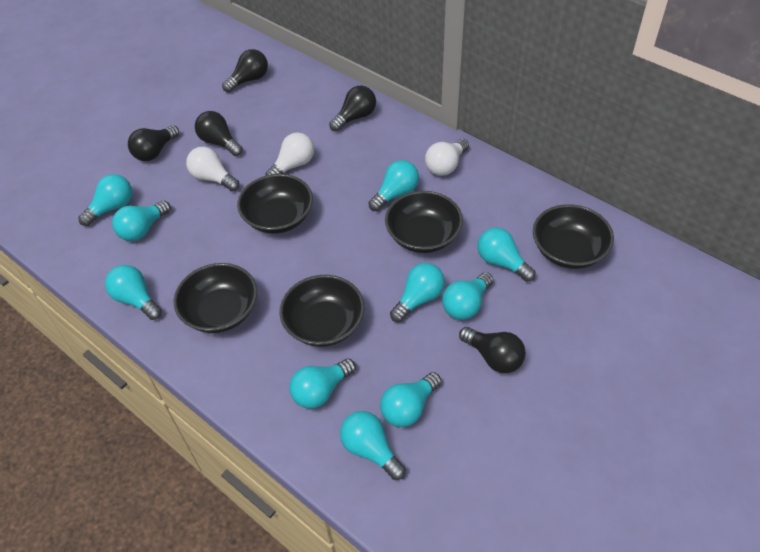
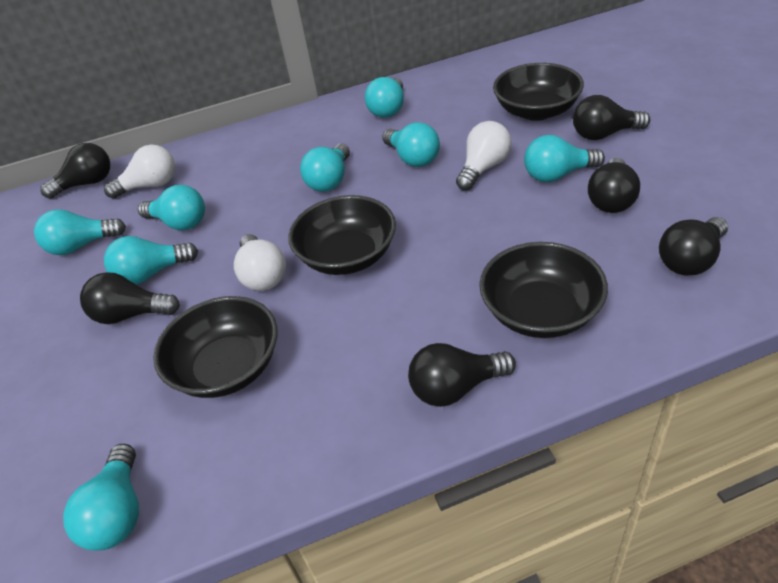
black bowl: 5 -> 4
black light bulb: 5 -> 6
turquoise light bulb: 10 -> 8

